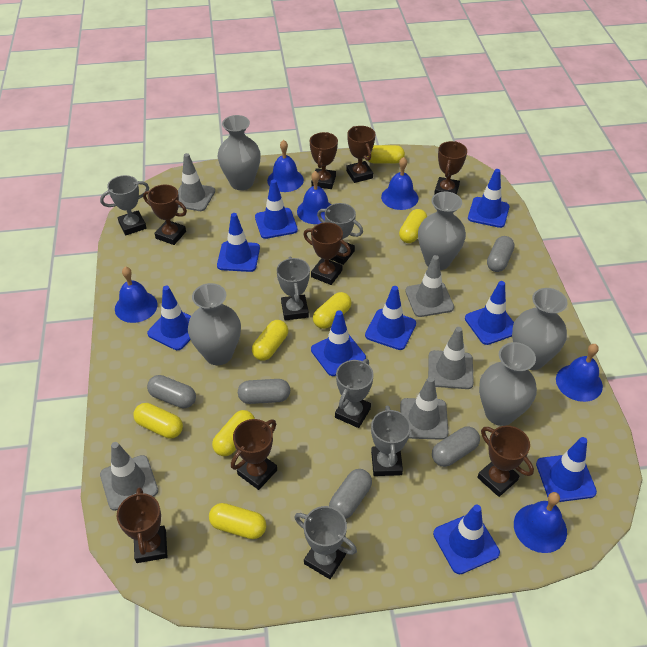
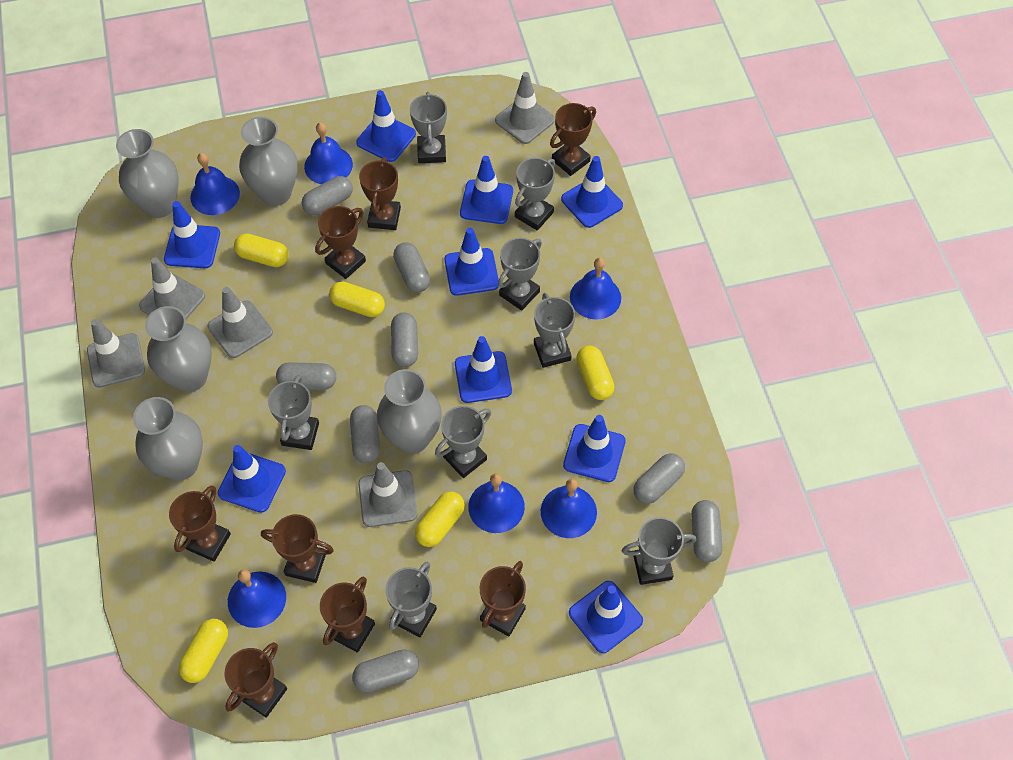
grey capsule: 5 -> 8
grey trophy: 6 -> 8
yellow capsule: 7 -> 5

